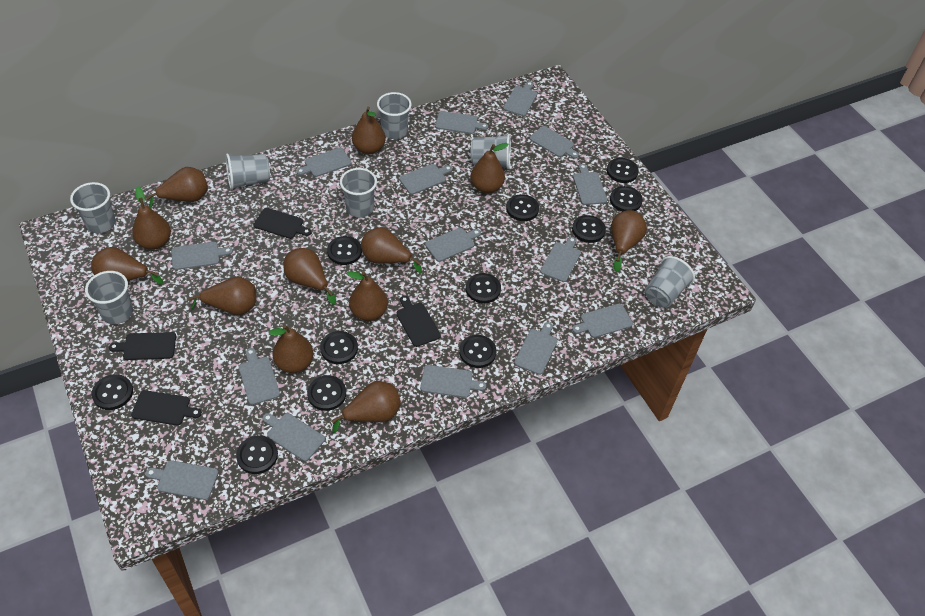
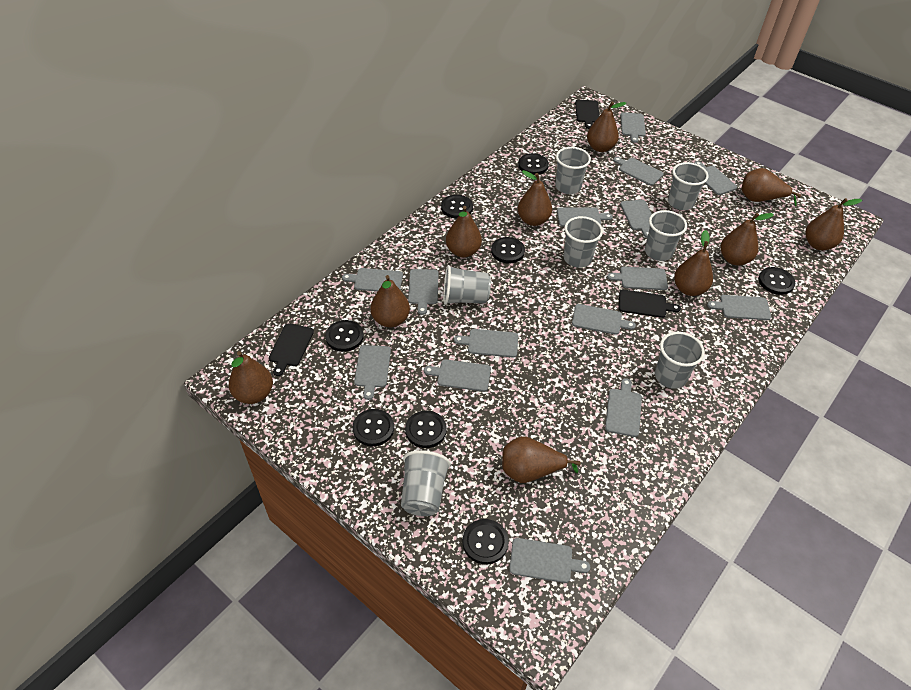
black button: 11 -> 8
black cutting board: 4 -> 3
brown pear: 12 -> 10

